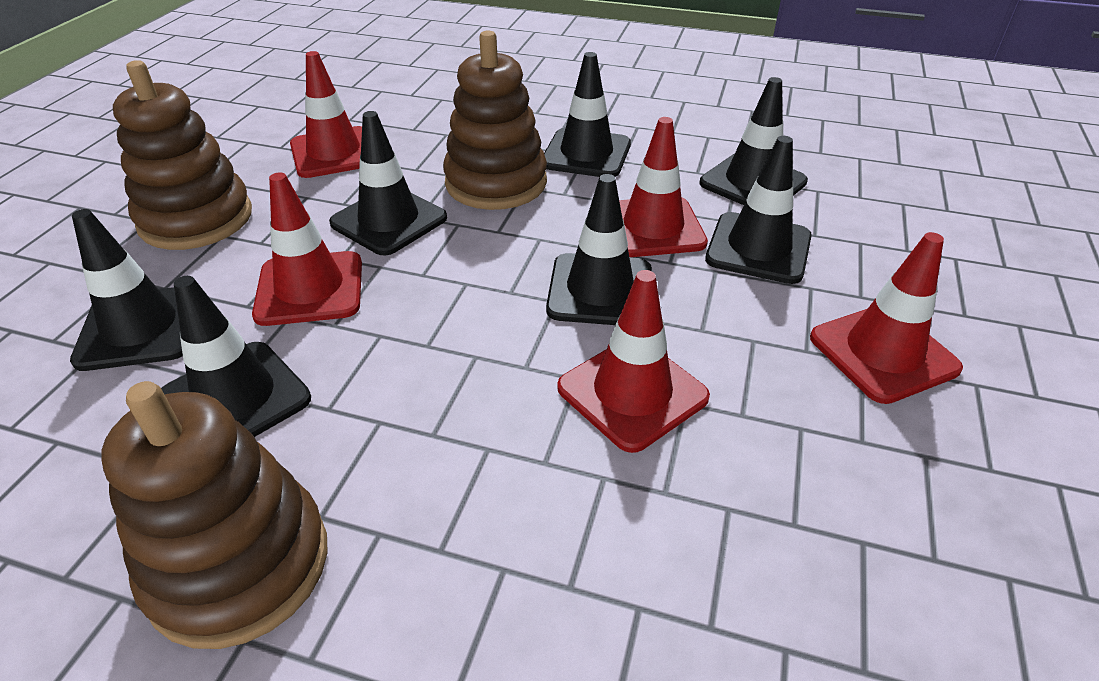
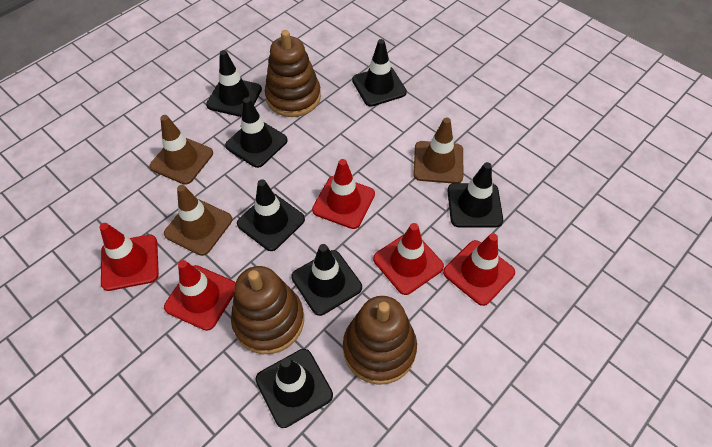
brown traffic cone: 0 -> 3

